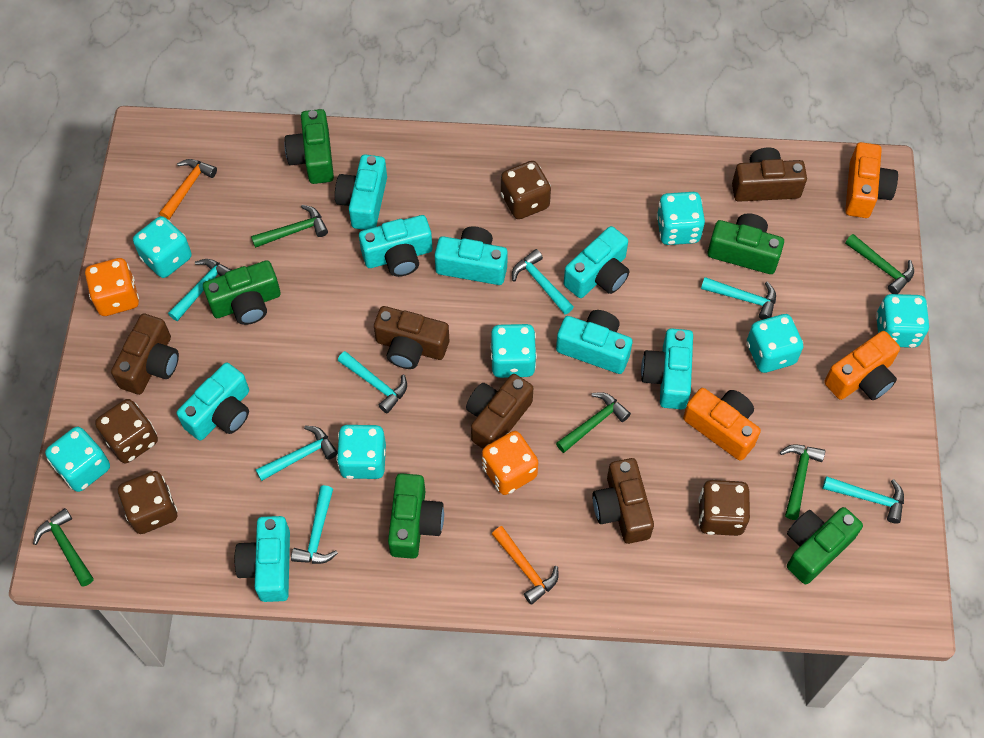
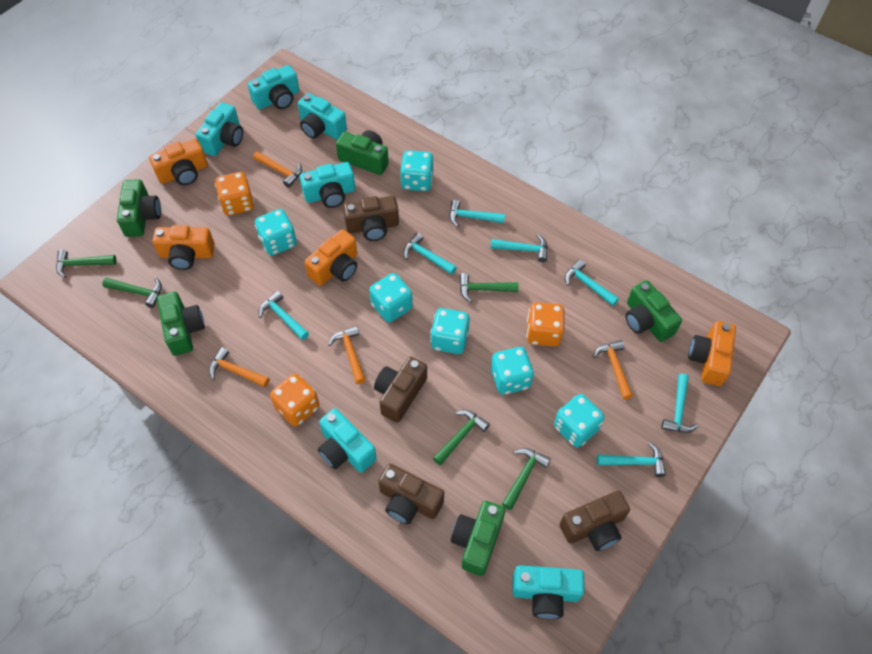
brown camera: 5 -> 4
brown dice: 4 -> 0
orange camera: 3 -> 4
orange dice: 2 -> 3
orange hammer: 2 -> 4
turquoise camera: 8 -> 6
turquoise dice: 7 -> 6

